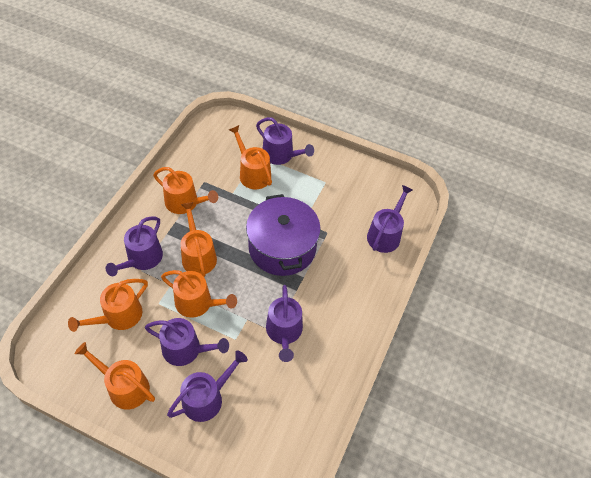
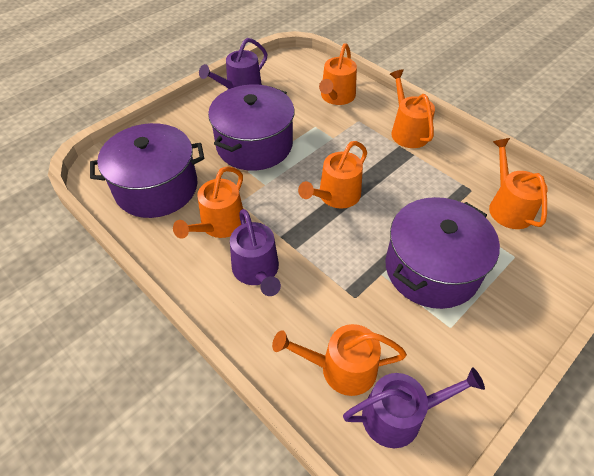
purple pot: 1 -> 3
purple watering can: 6 -> 3

